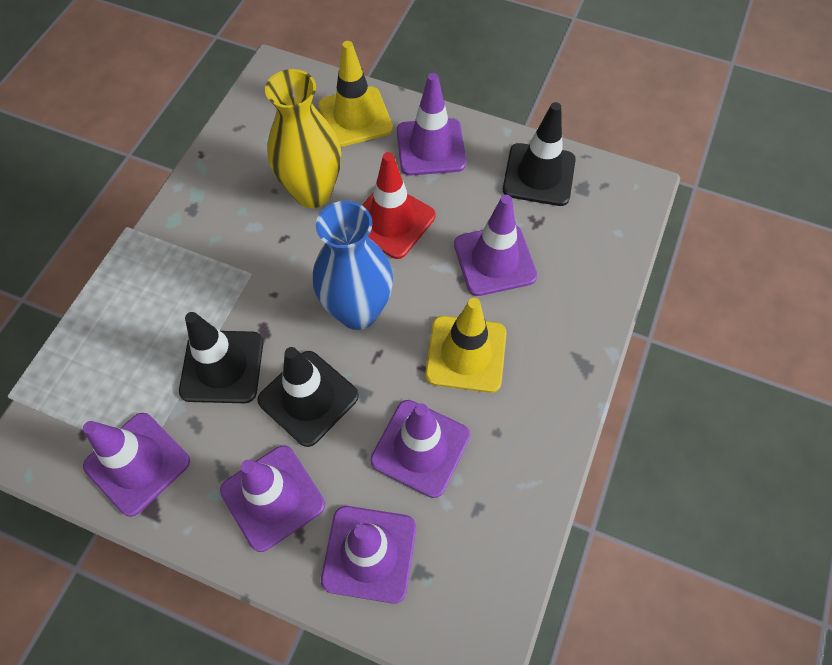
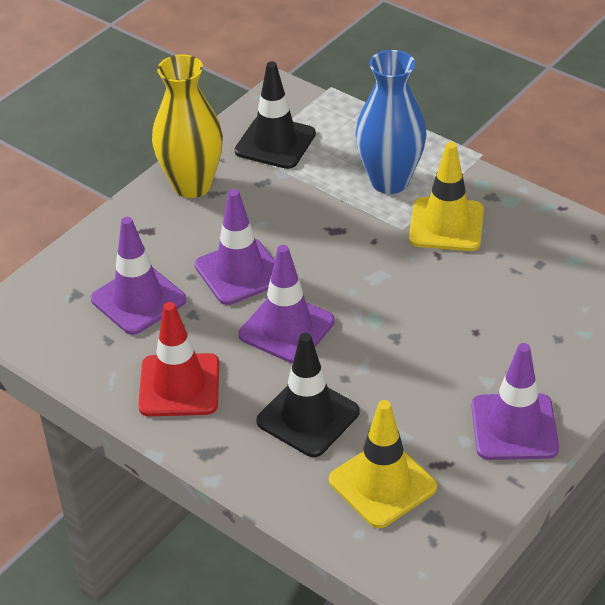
black traffic cone: 3 -> 2
purple traffic cone: 6 -> 4

